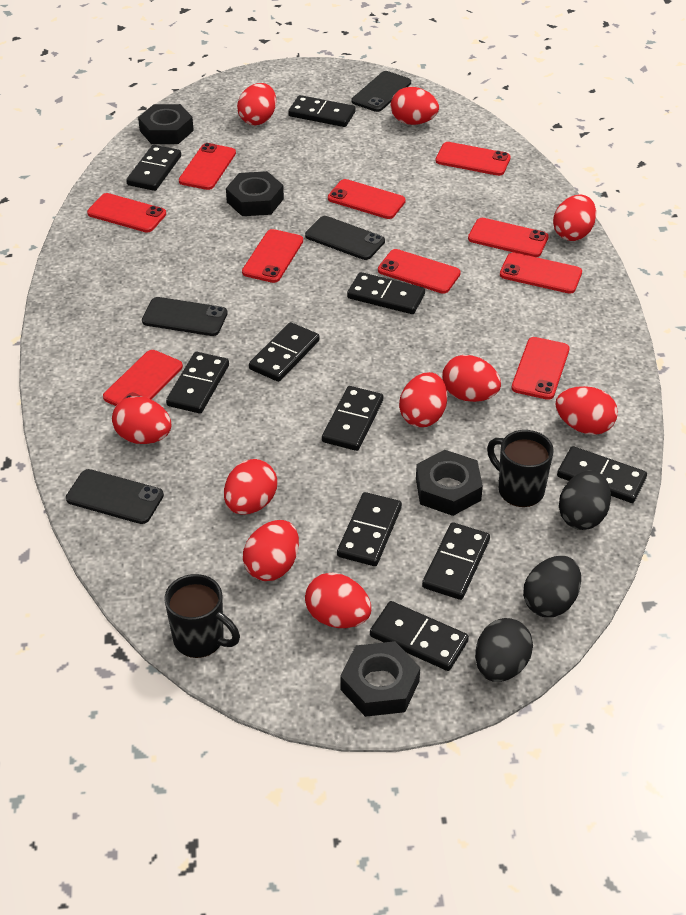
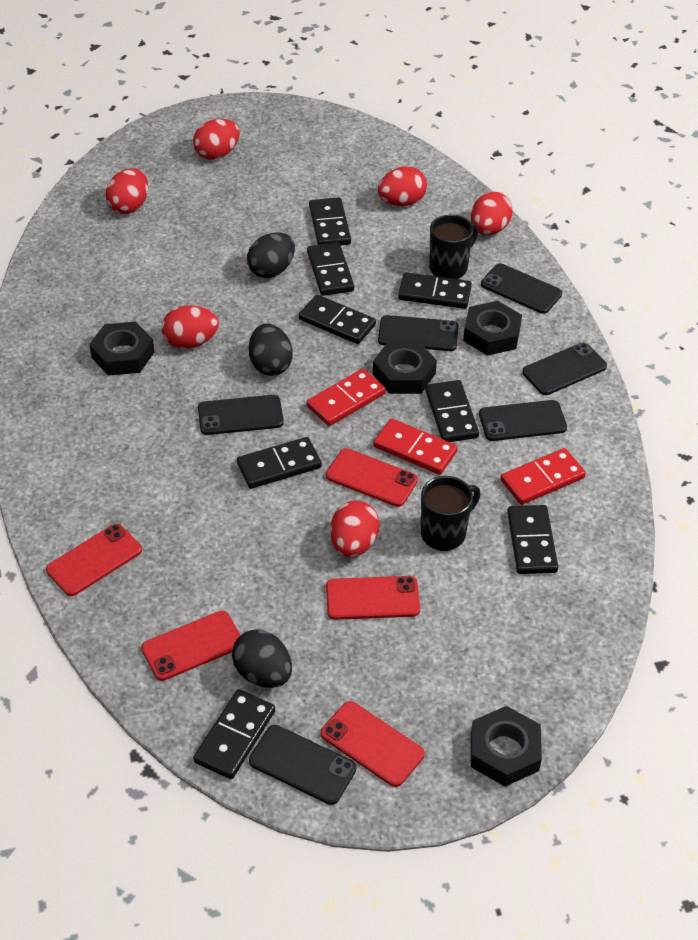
black domino: 10 -> 8
black phone: 4 -> 6
red domino: 0 -> 3
red egg: 10 -> 6
red phone: 10 -> 5

